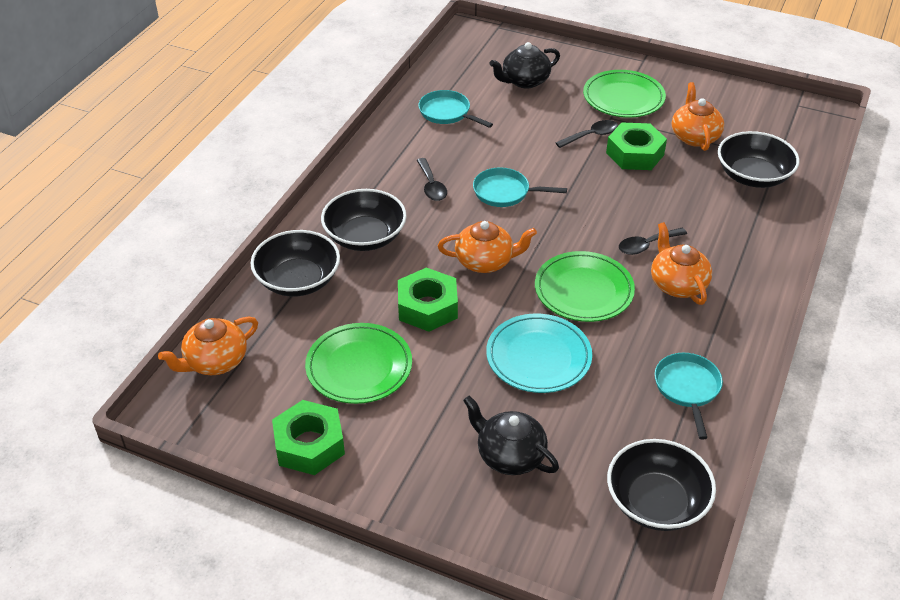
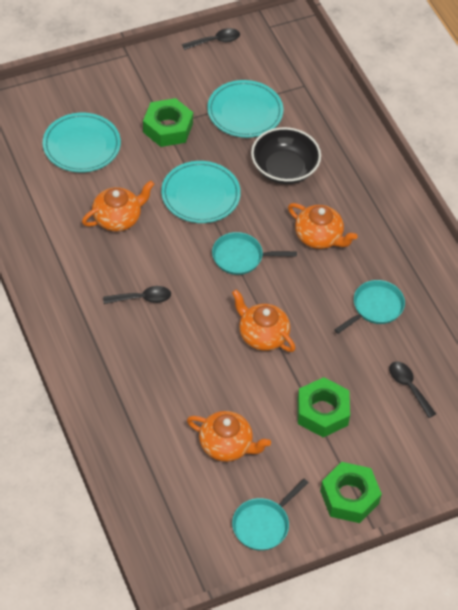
black bowl: 4 -> 1
black teapot: 2 -> 0
green plate: 3 -> 0
turquoise plate: 1 -> 3

